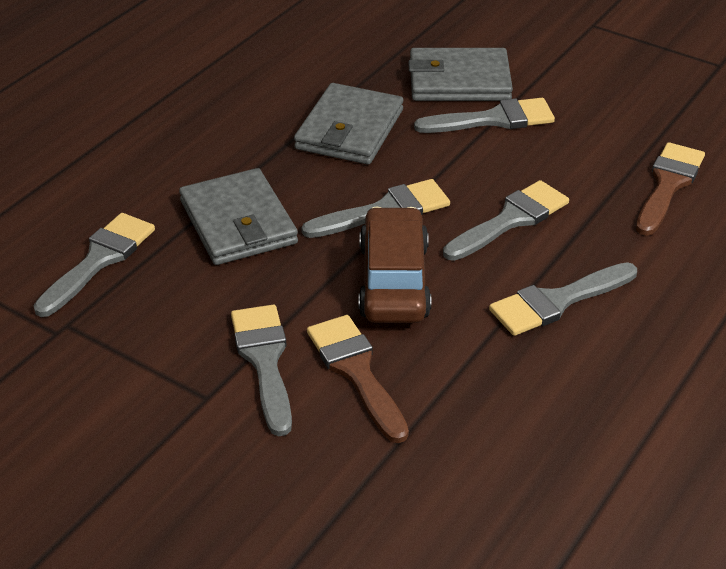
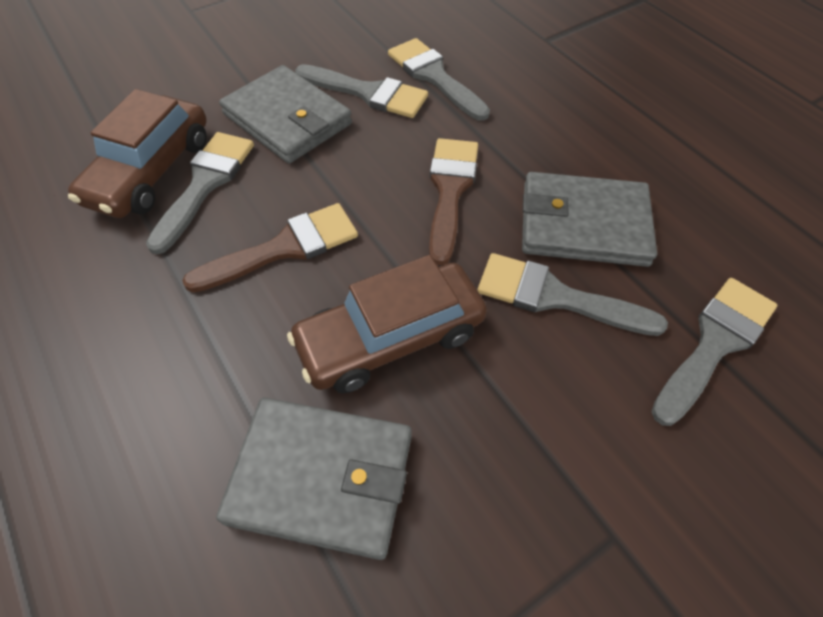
brown car: 1 -> 2
grey brush: 6 -> 5

